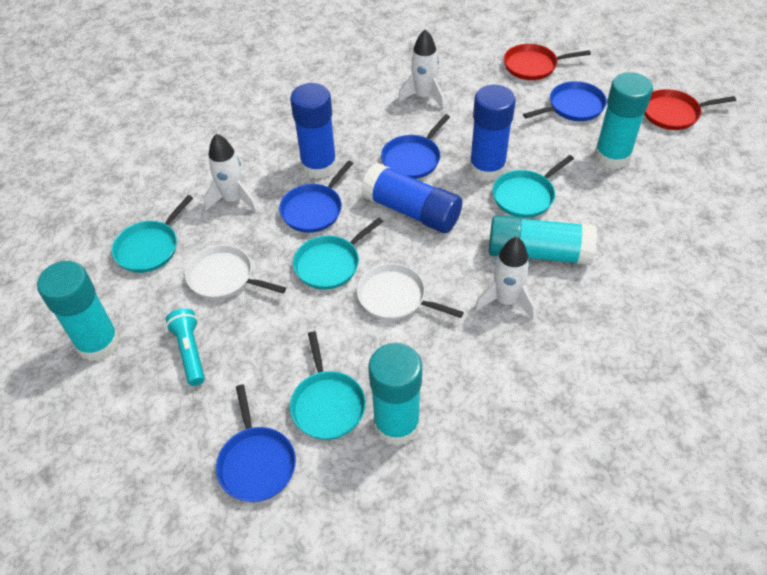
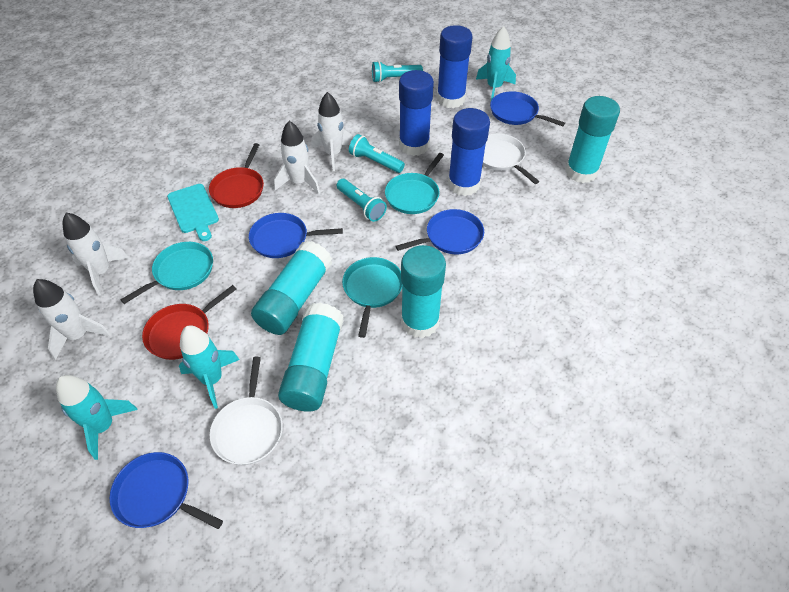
turquoise cutting board: 0 -> 1
turquoise flashlight: 1 -> 3
turquoise pan: 4 -> 3
turquoise rocket: 0 -> 3
white rocket: 3 -> 4

